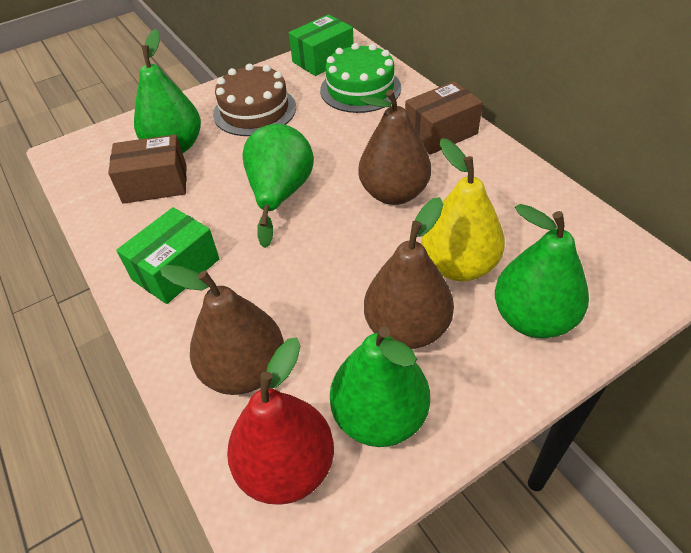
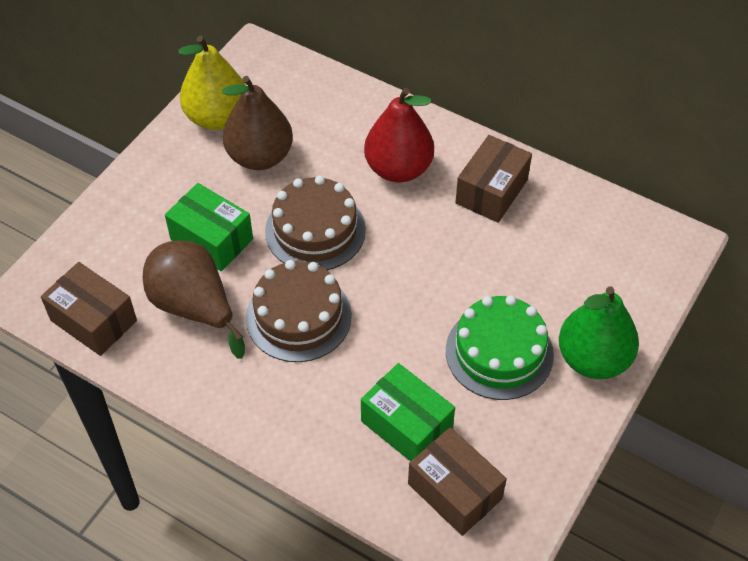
brown box: 2 -> 3
brown cake: 1 -> 2
brown pear: 3 -> 2
green pear: 4 -> 1

